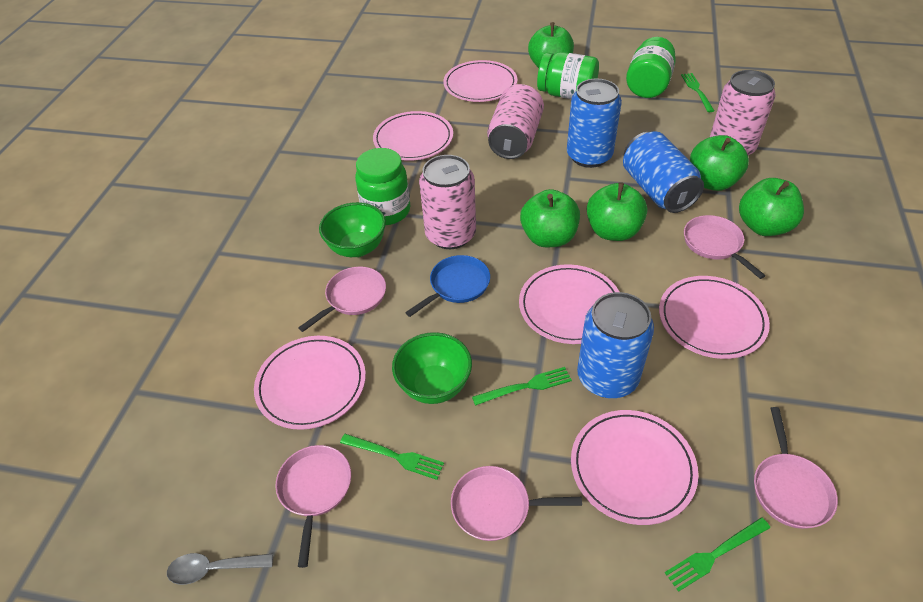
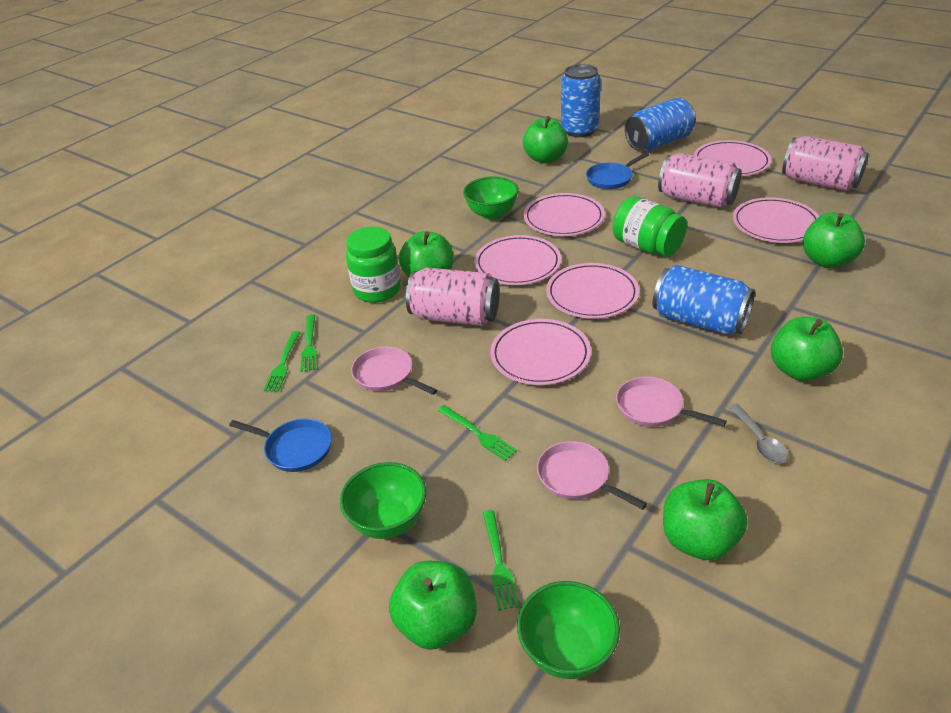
blue pan: 1 -> 2
green apple: 5 -> 6
green bowl: 2 -> 3
green jar: 3 -> 2
pink pan: 5 -> 3

